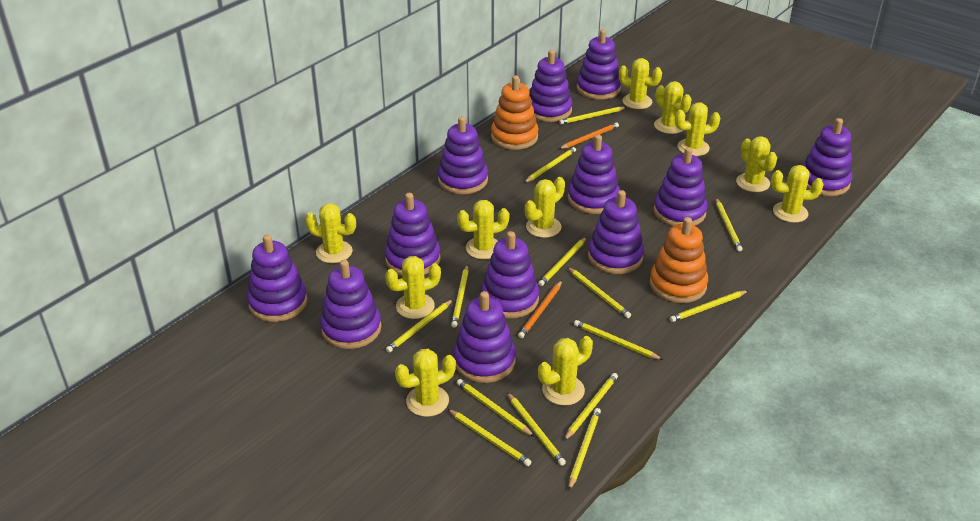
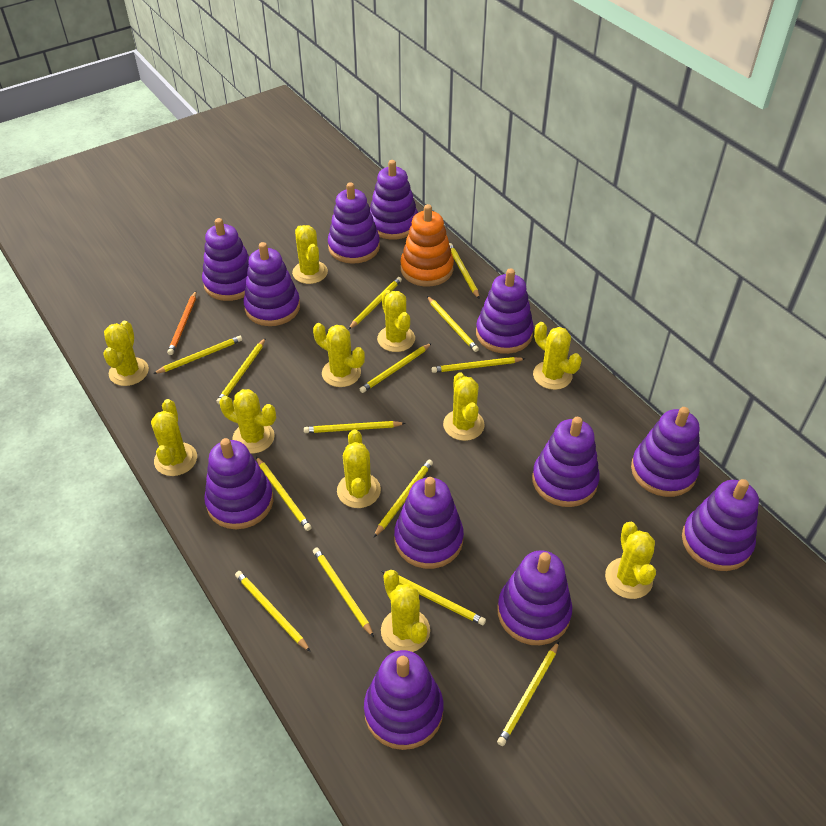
orange pencil: 2 -> 1
orange stacking toy: 2 -> 1

